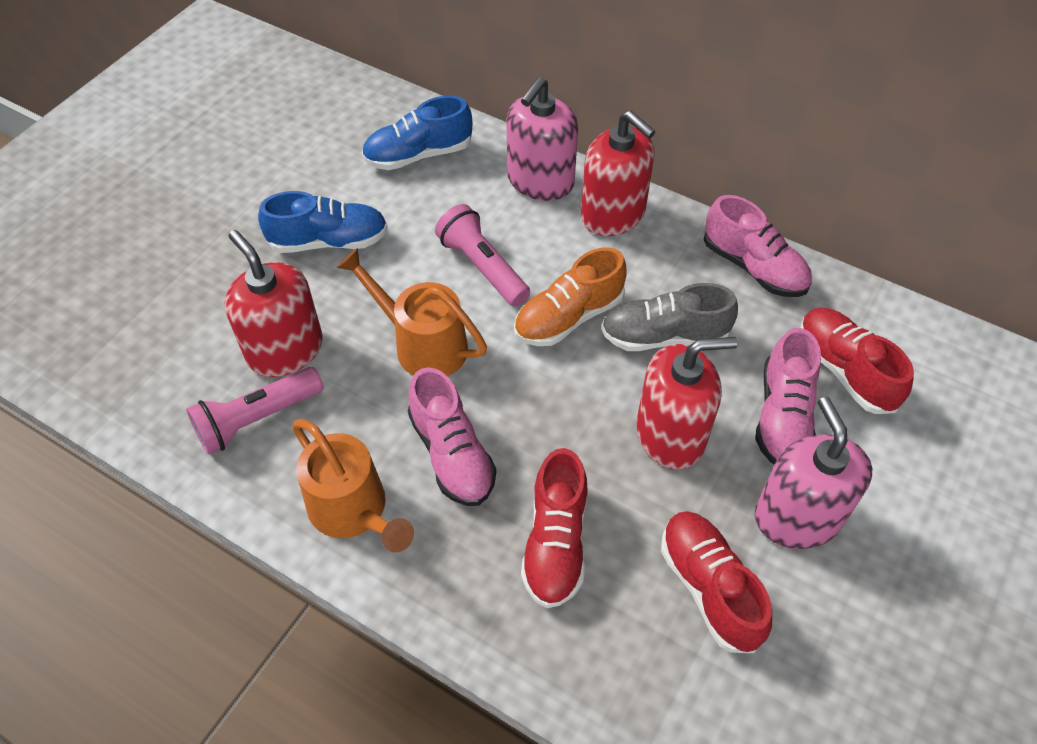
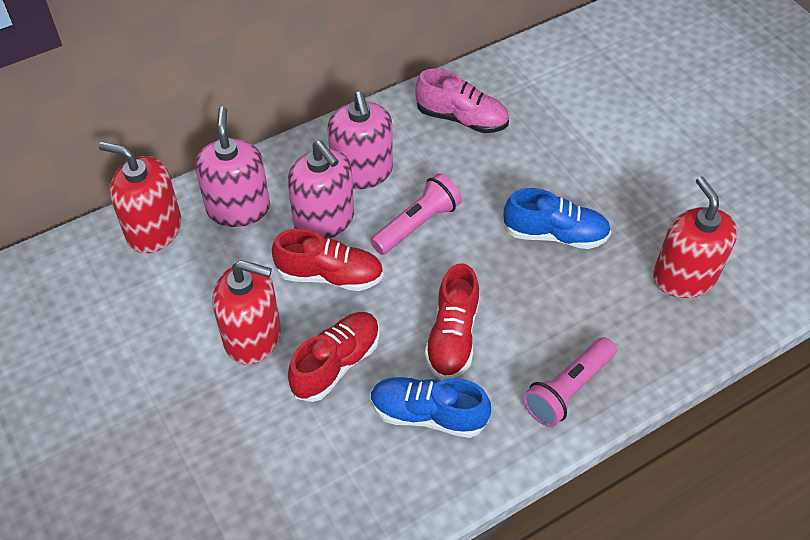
grey shoe: 1 -> 0
orange shoe: 1 -> 0
orange watering can: 2 -> 0
pink shoe: 3 -> 1
pink soap dispenser: 2 -> 3

